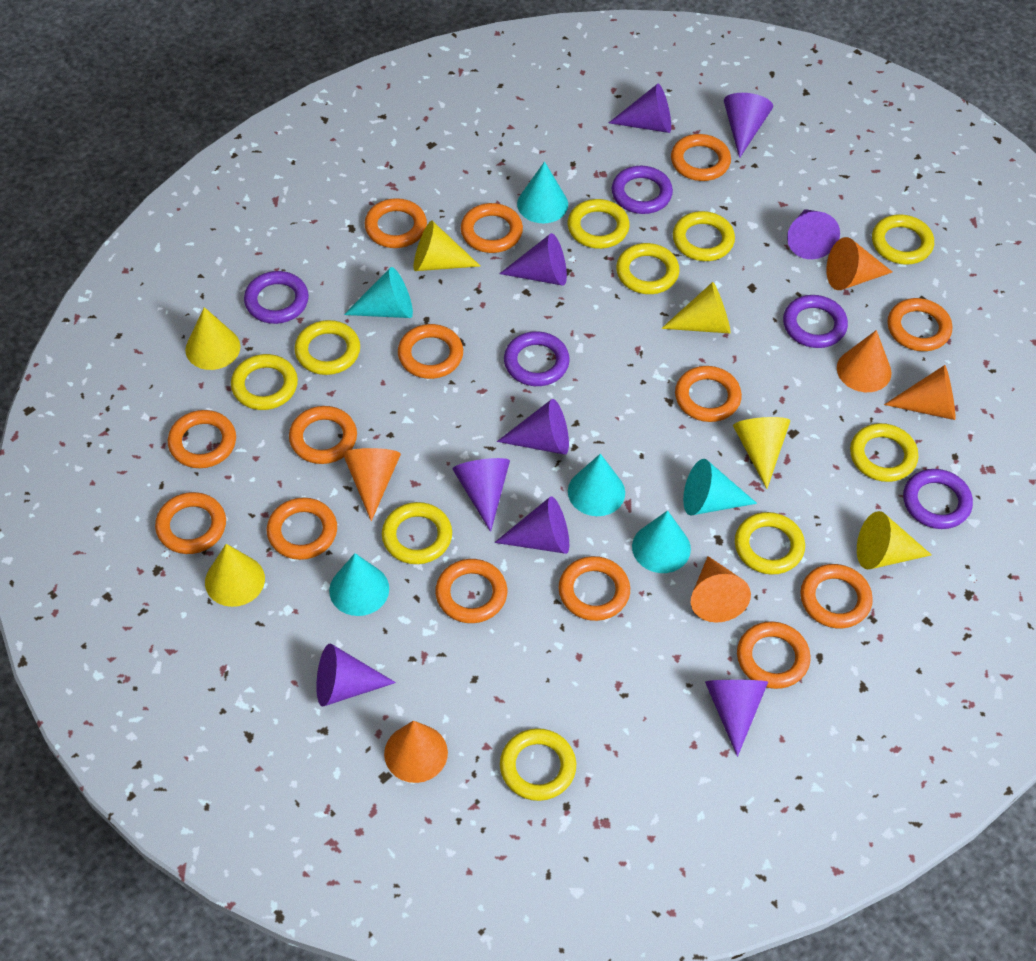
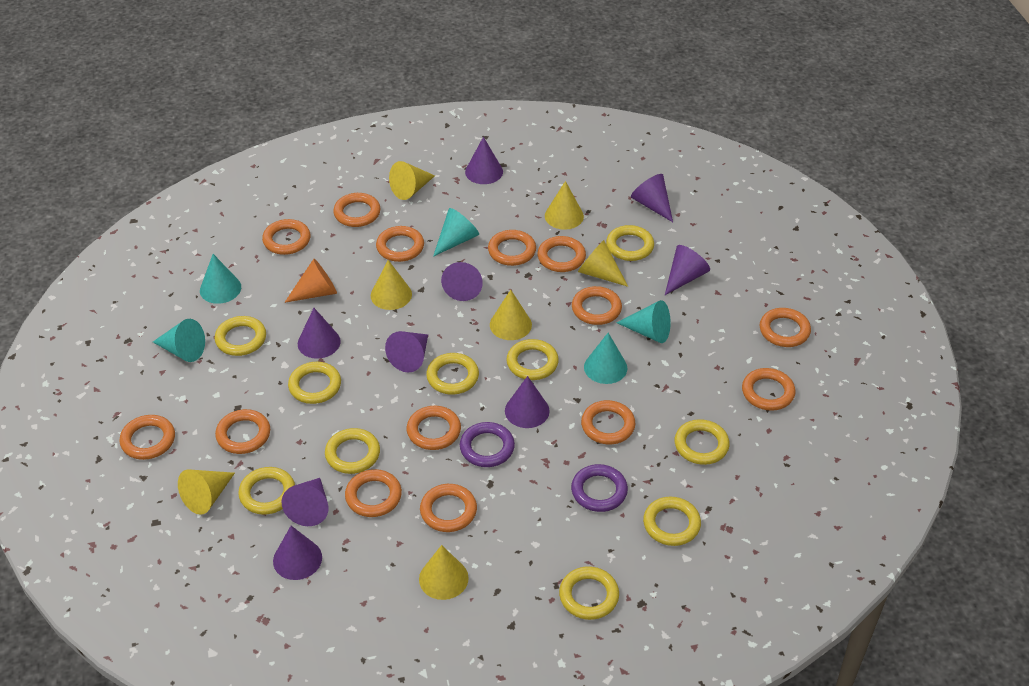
orange cone: 6 -> 1
purple ring: 5 -> 2
turquoise cone: 6 -> 5
yellow cone: 6 -> 7

